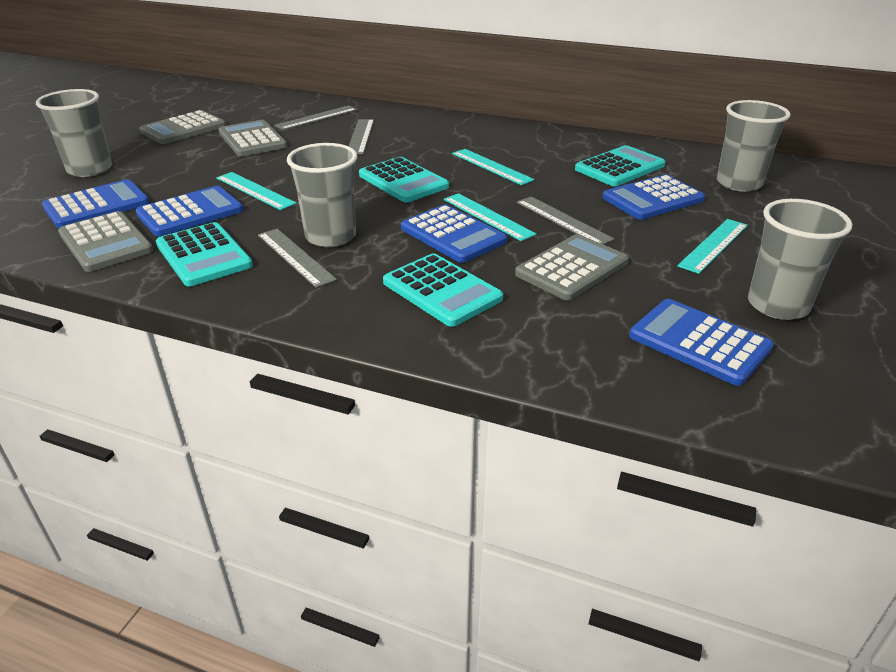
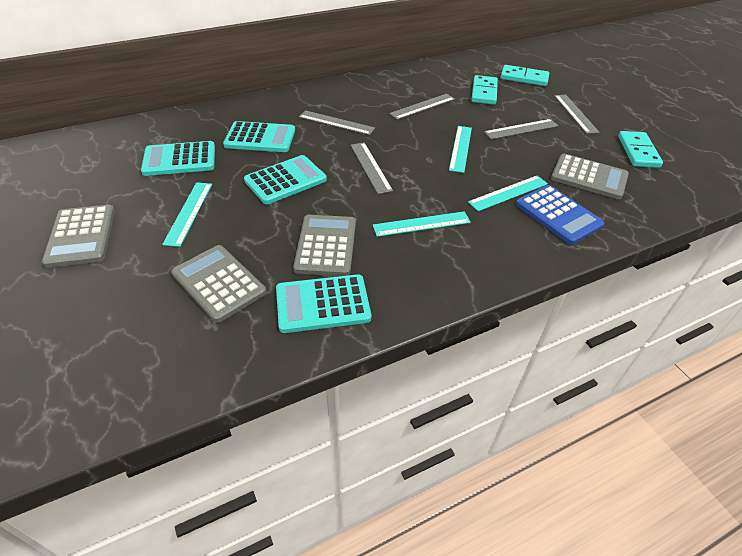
blue calculator: 5 -> 1
grey cup: 4 -> 0
grey ruler: 4 -> 5
turquoise domino: 0 -> 3

